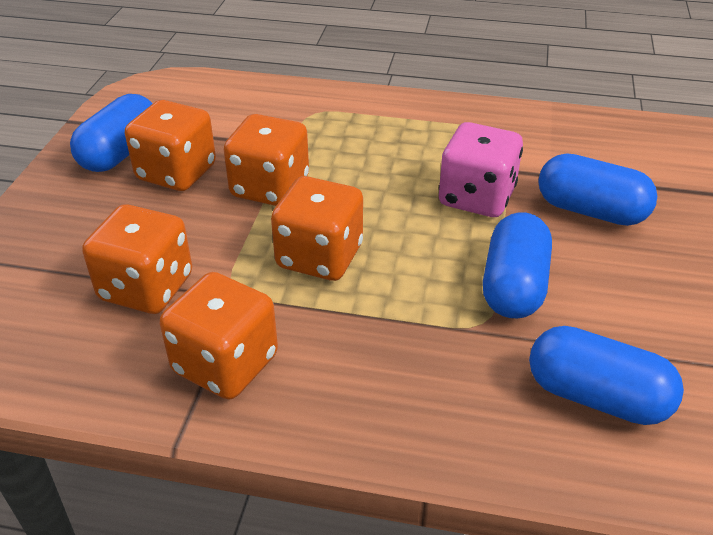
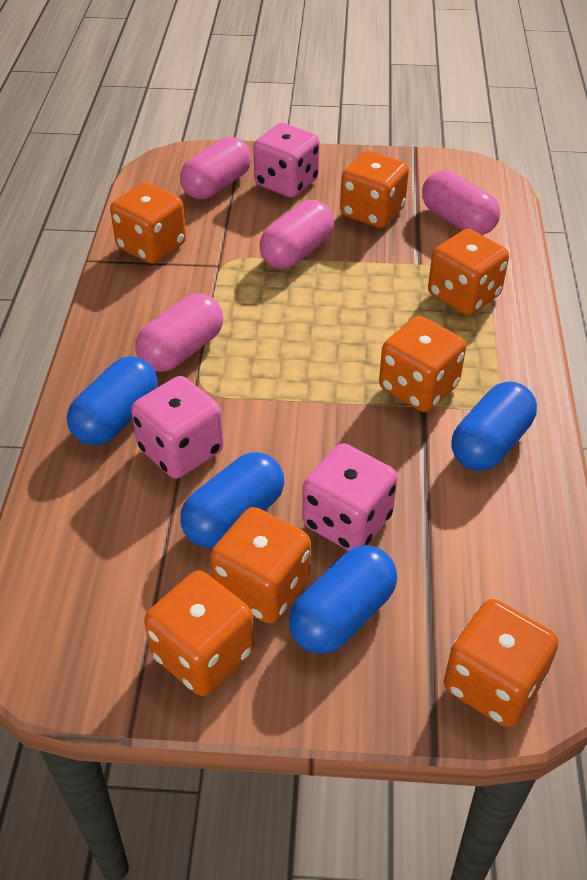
orange dice: 5 -> 7
pink capsule: 0 -> 4
pink dice: 1 -> 3

